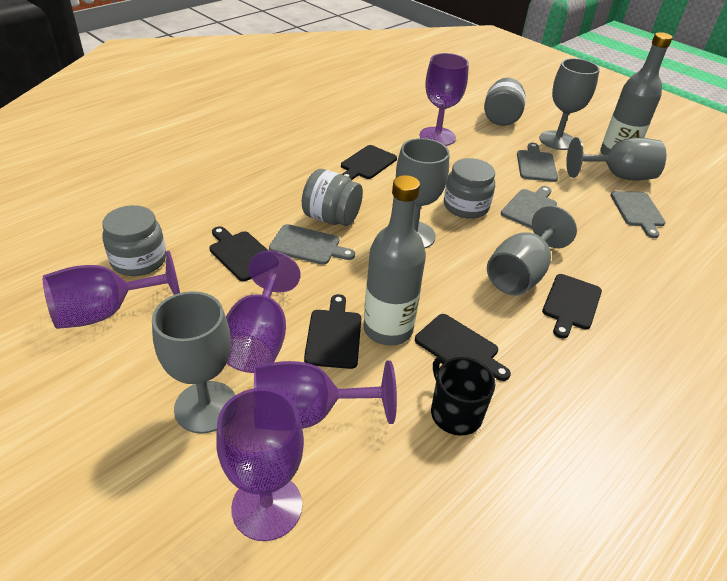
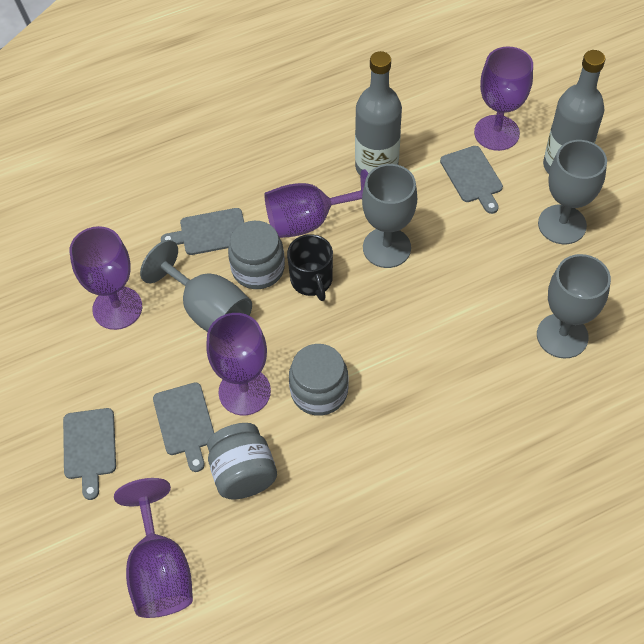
black cutting board: 5 -> 0
grey goblet: 5 -> 4
grey jar: 4 -> 3

